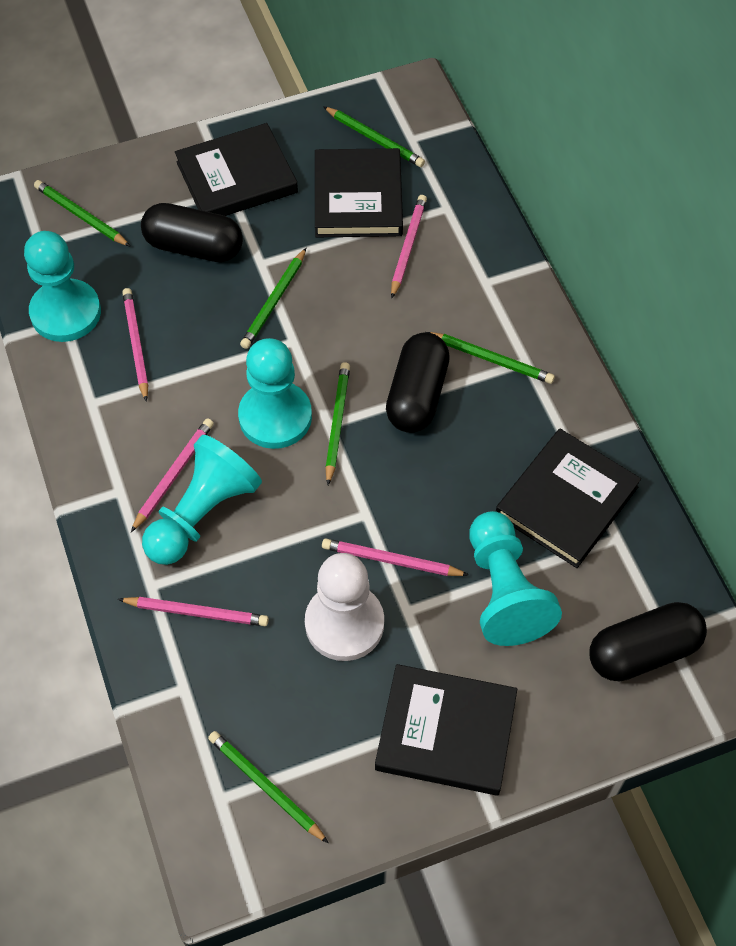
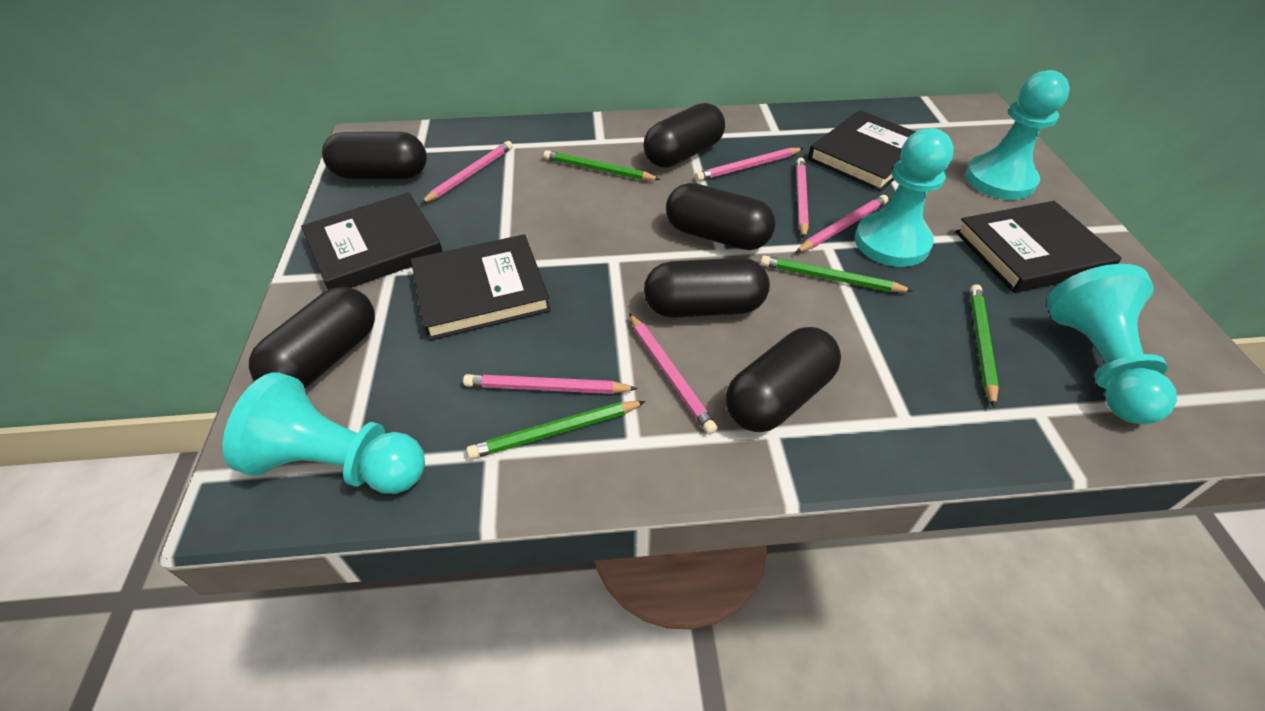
black capsule: 3 -> 6
green pencil: 6 -> 4
pink pencil: 5 -> 6
white pawn: 1 -> 0

